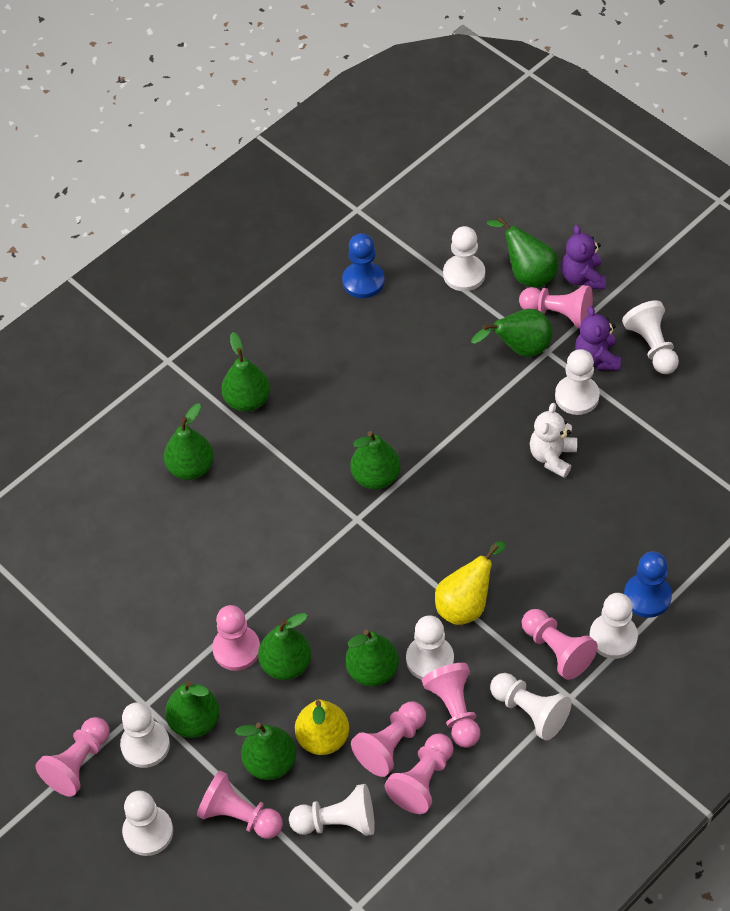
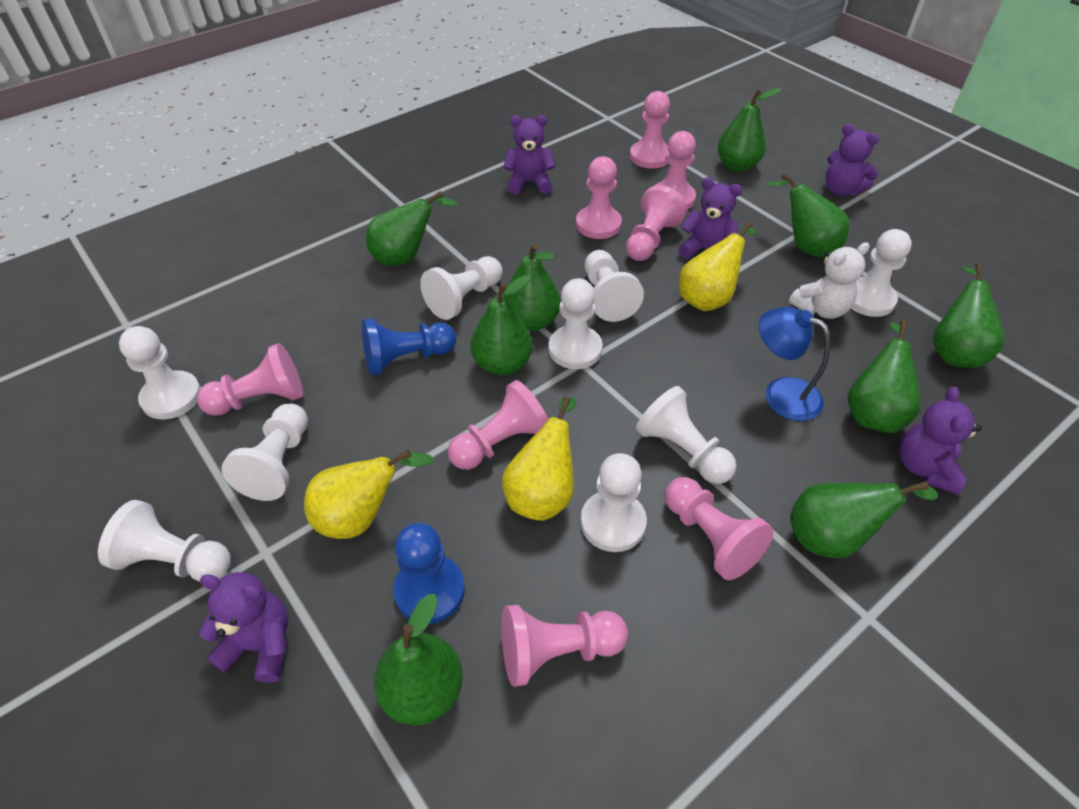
blue lamp: 0 -> 1
purple teddy bear: 2 -> 5
yellow pear: 2 -> 3

